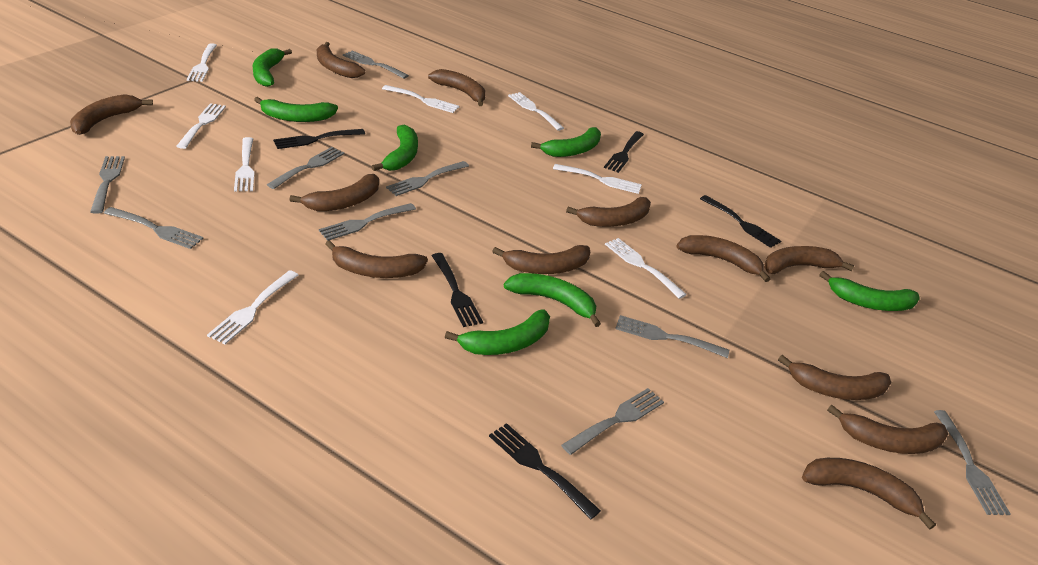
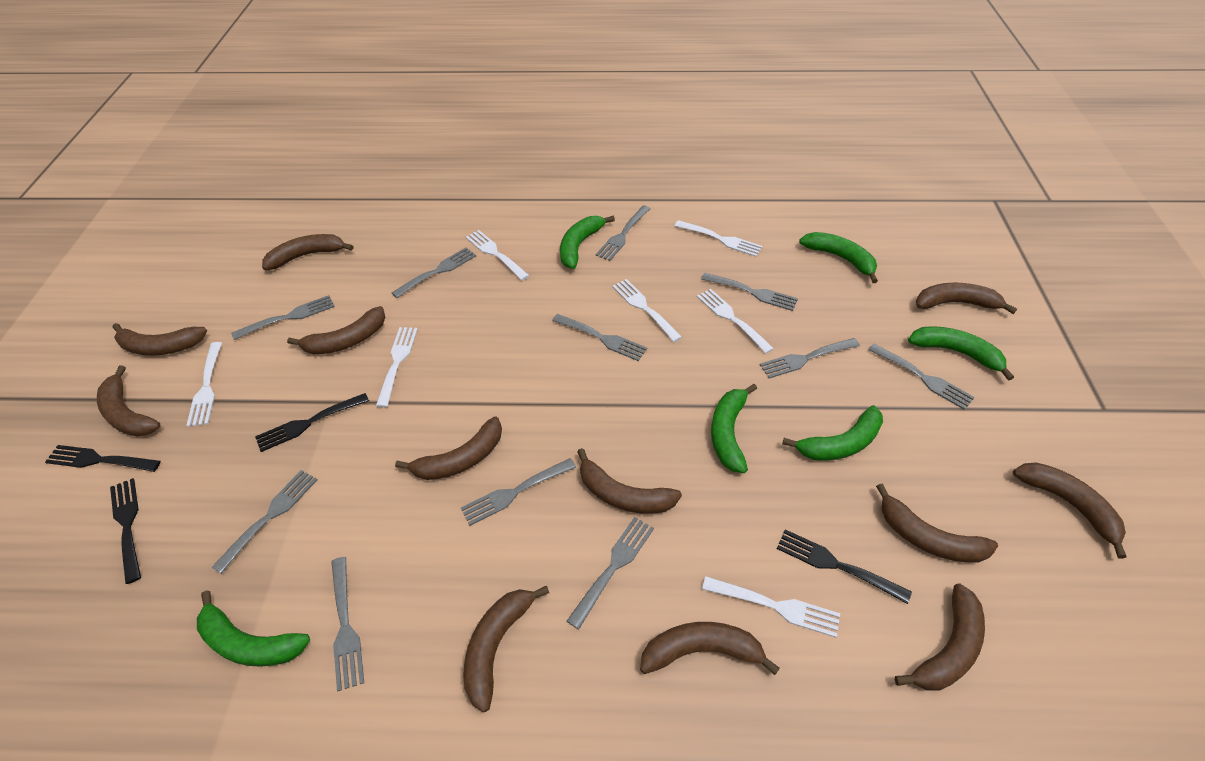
black fork: 5 -> 4
green banana: 7 -> 6
grey fork: 9 -> 11
white fork: 8 -> 7

